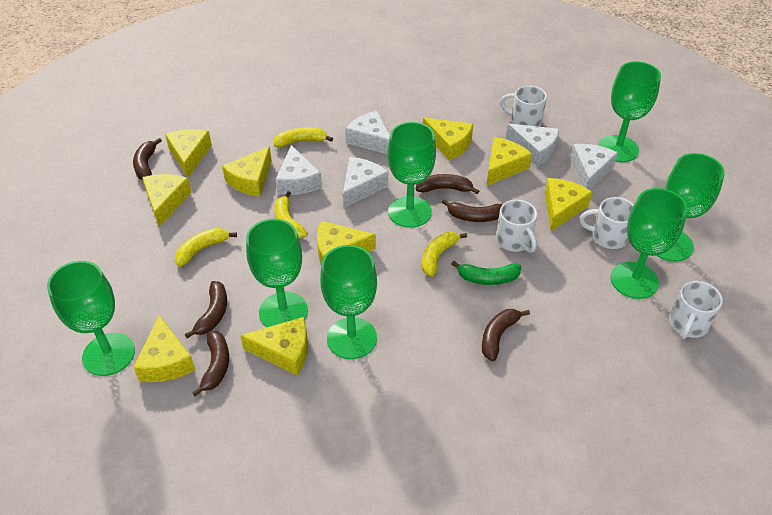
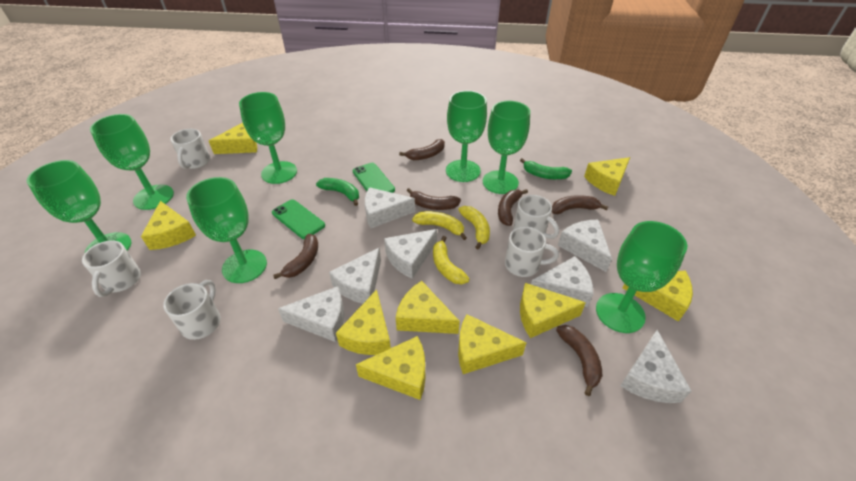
green banana: 1 -> 2
green phone: 0 -> 2
white cheese: 5 -> 7
white mug: 4 -> 5
yellow banana: 4 -> 3

